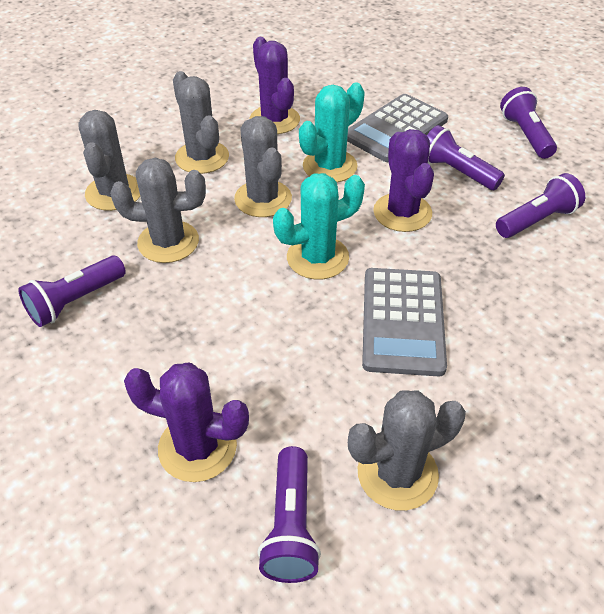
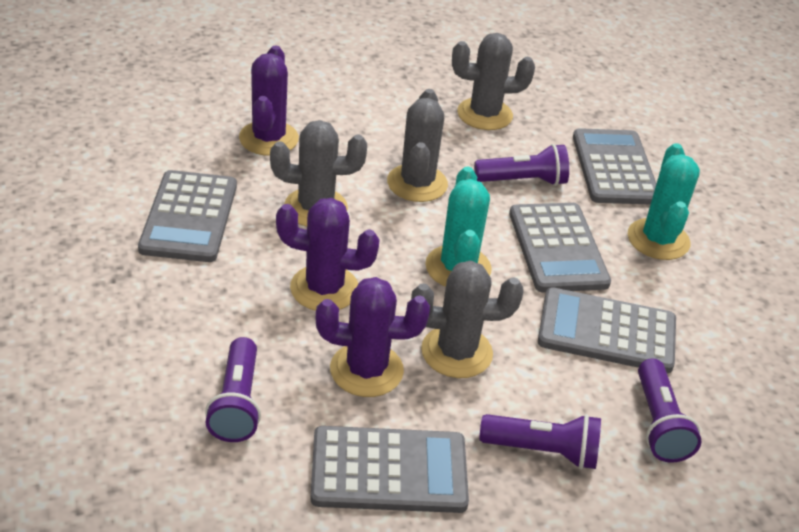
grey cactus: 5 -> 4
grey calculator: 2 -> 5
purple flashlight: 5 -> 4

